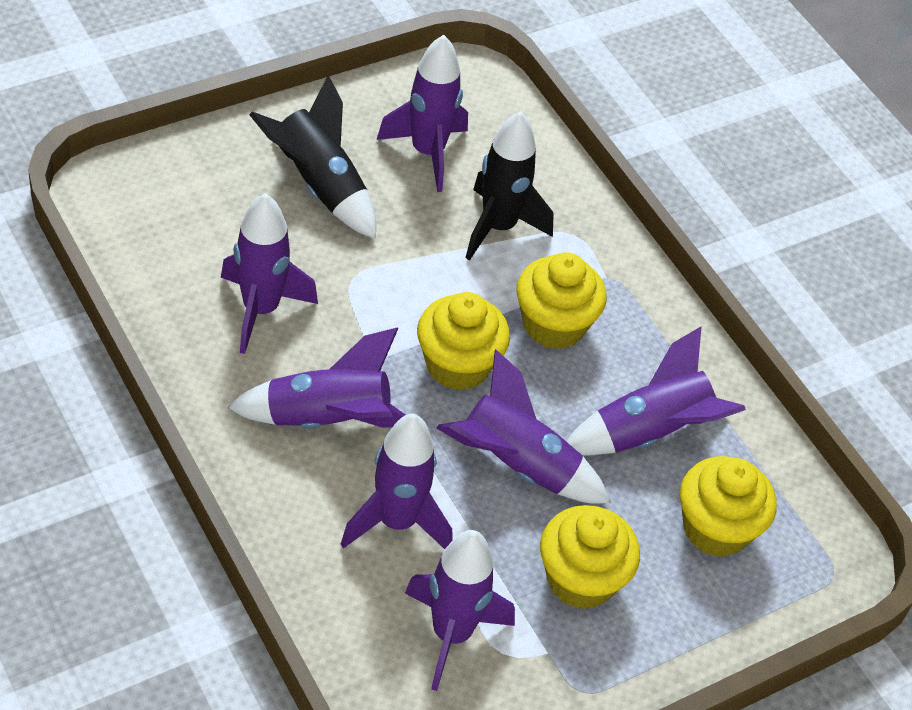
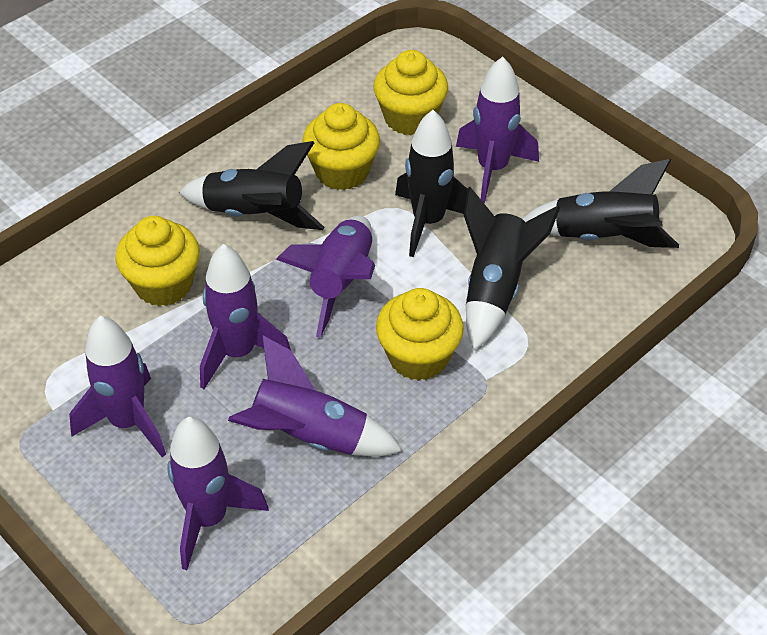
black rocket: 2 -> 4
purple rocket: 7 -> 6

